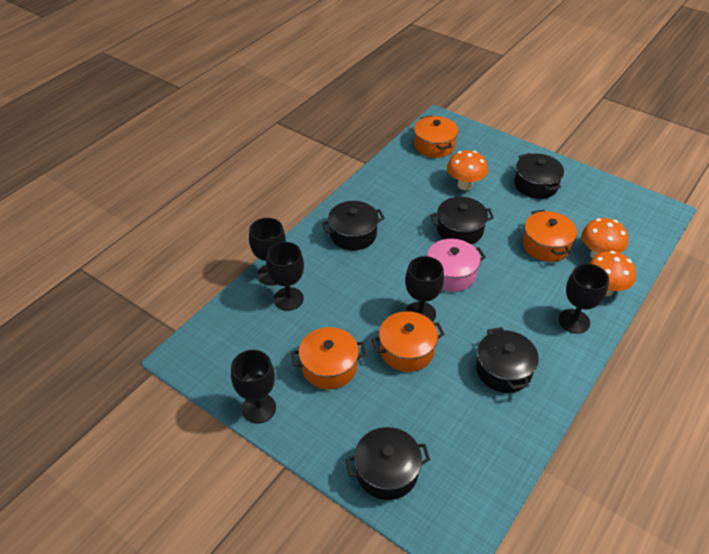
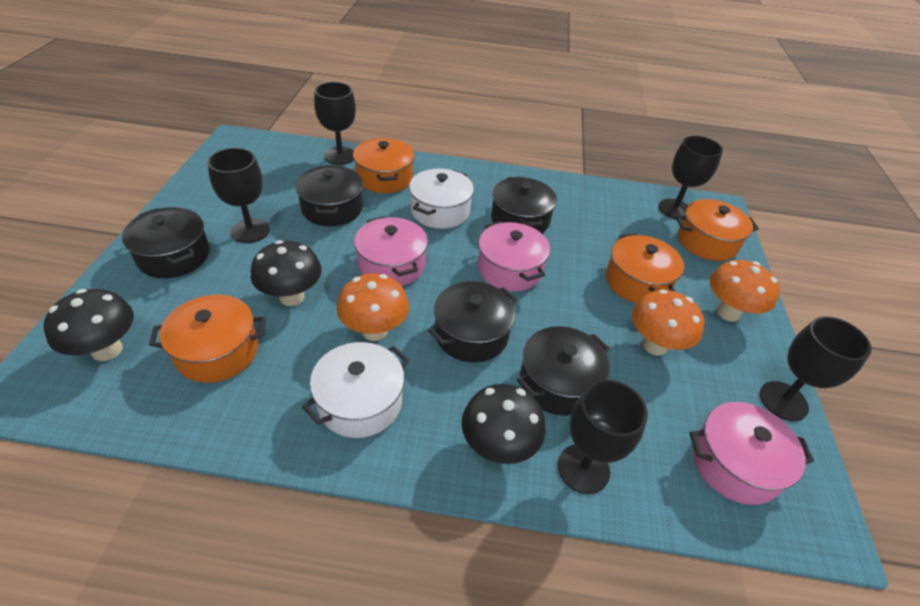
black mushroom: 0 -> 3
pink pot: 1 -> 3
white pot: 0 -> 2

